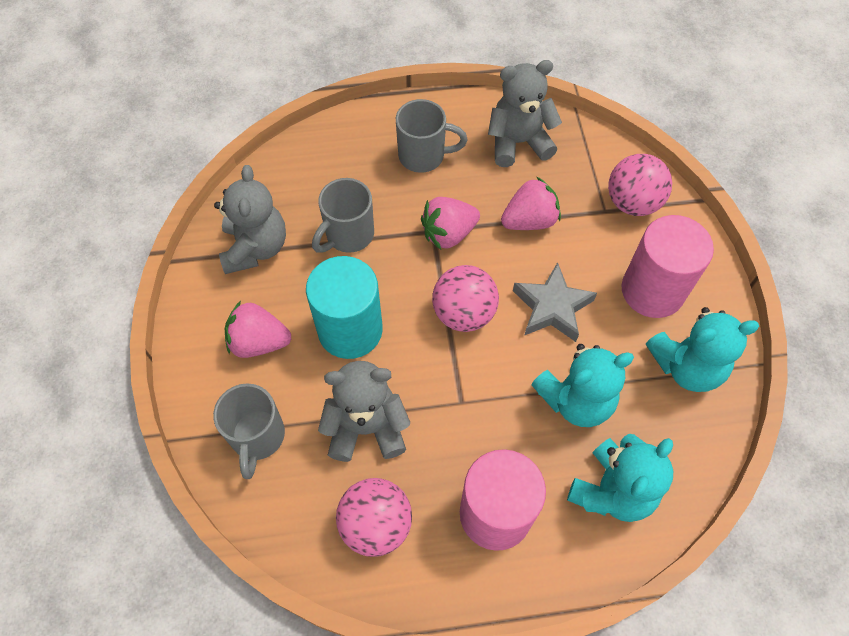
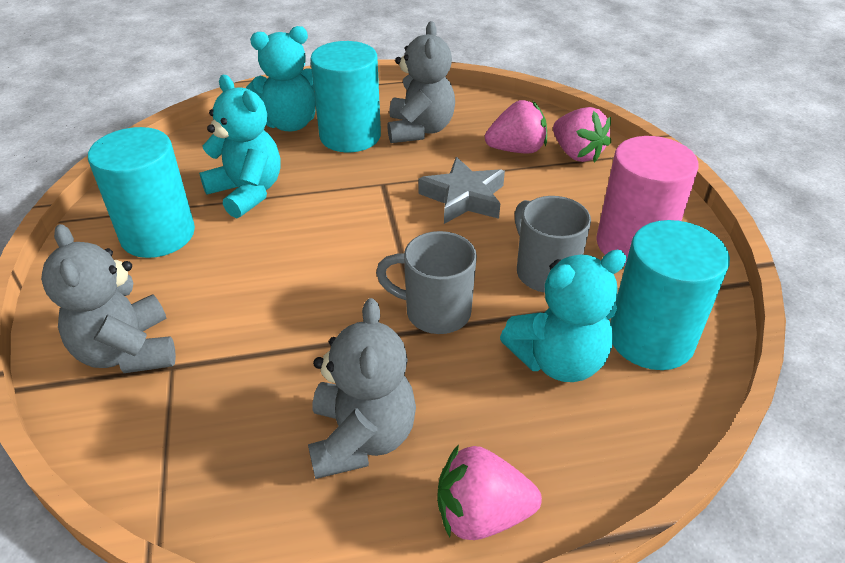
grey mug: 3 -> 2
pink ball: 3 -> 0
pink cylinder: 2 -> 1
turquoise cylinder: 1 -> 3

